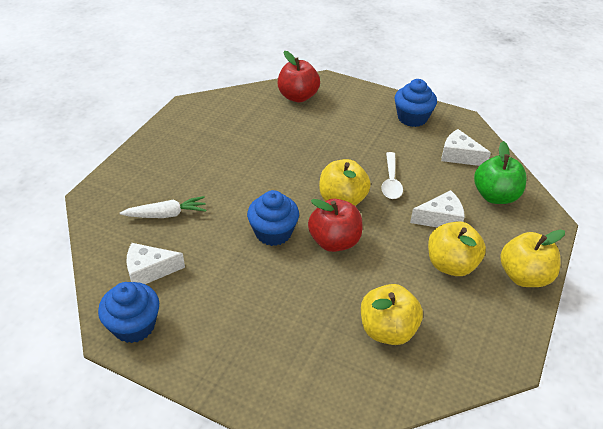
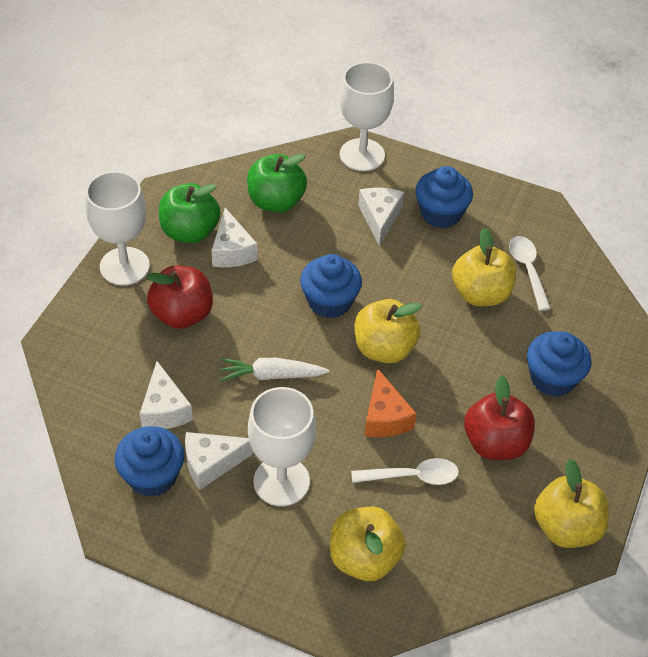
blue cupcake: 3 -> 4
green apple: 1 -> 2
orange cheese: 0 -> 1
white cheese: 3 -> 4
white goblet: 0 -> 3
white spoon: 1 -> 2

